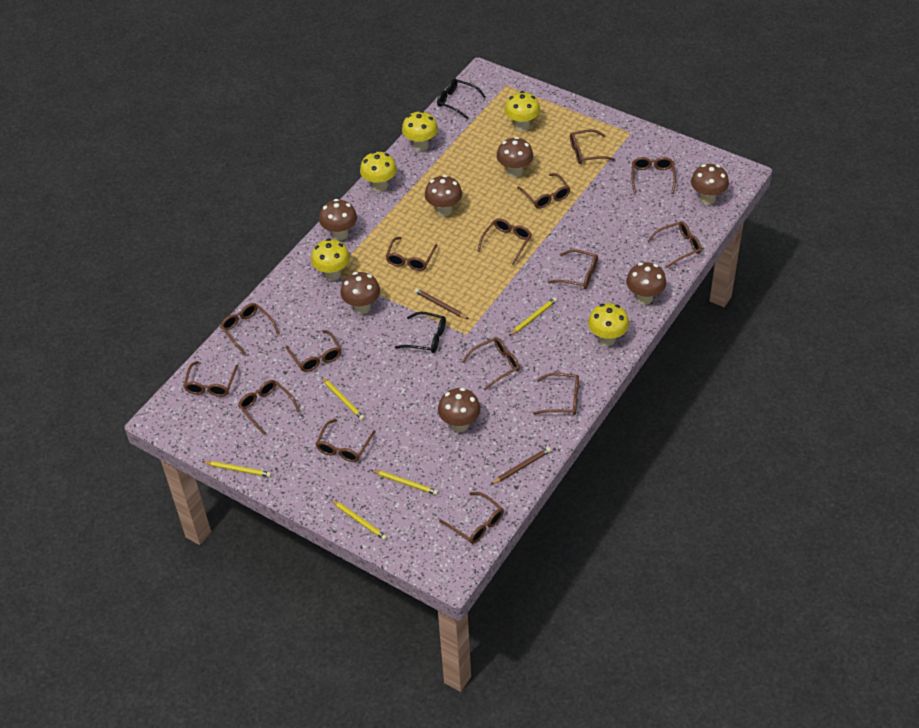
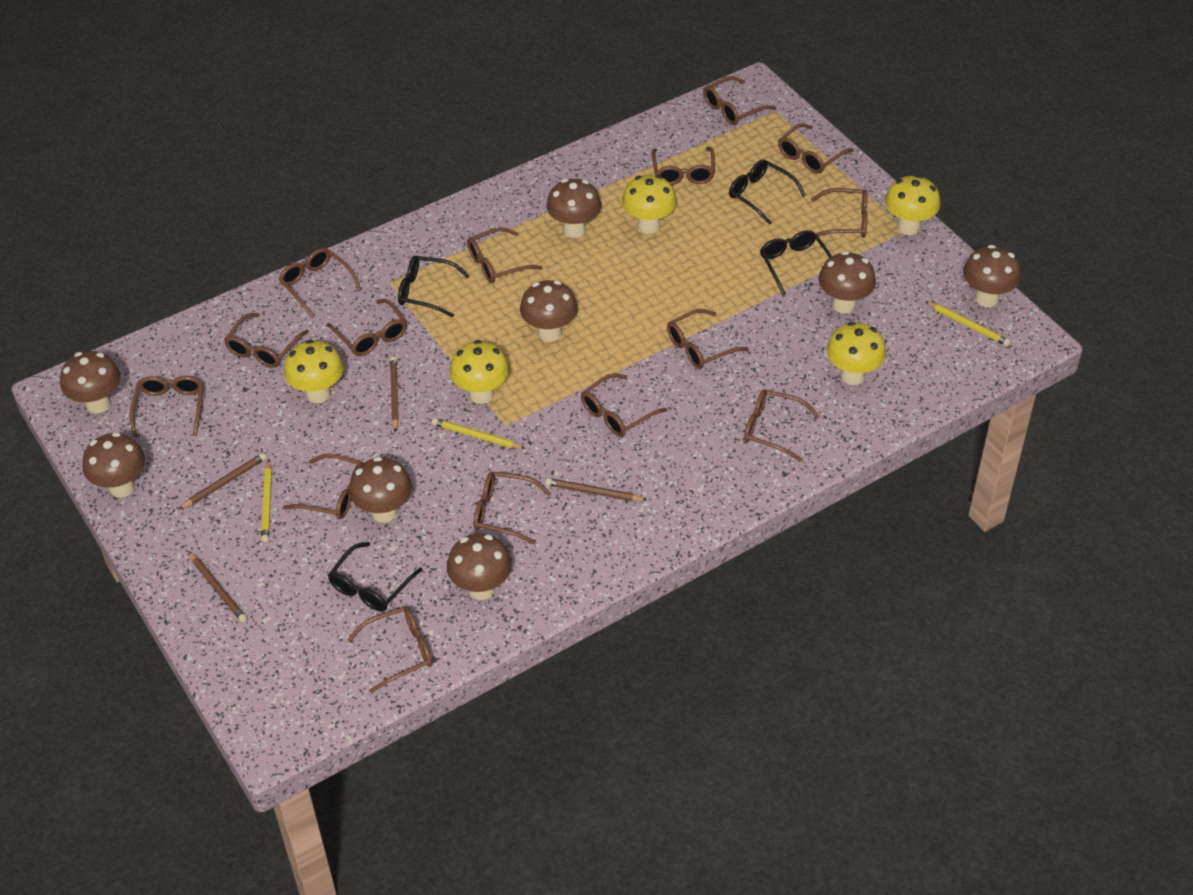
black glasses: 2 -> 4
brown mushroom: 7 -> 8
brown pencil: 2 -> 4
yellow pencil: 5 -> 3

